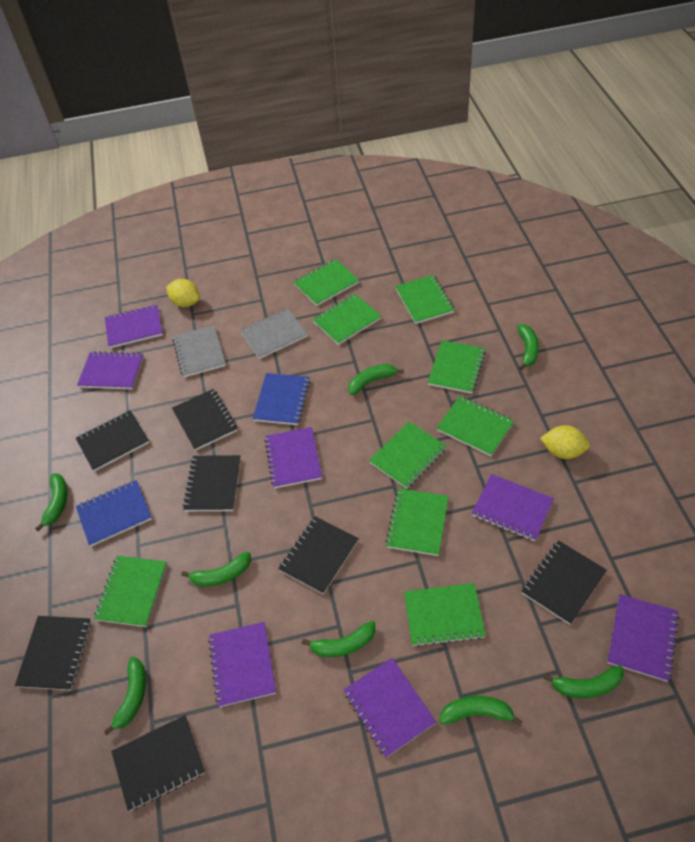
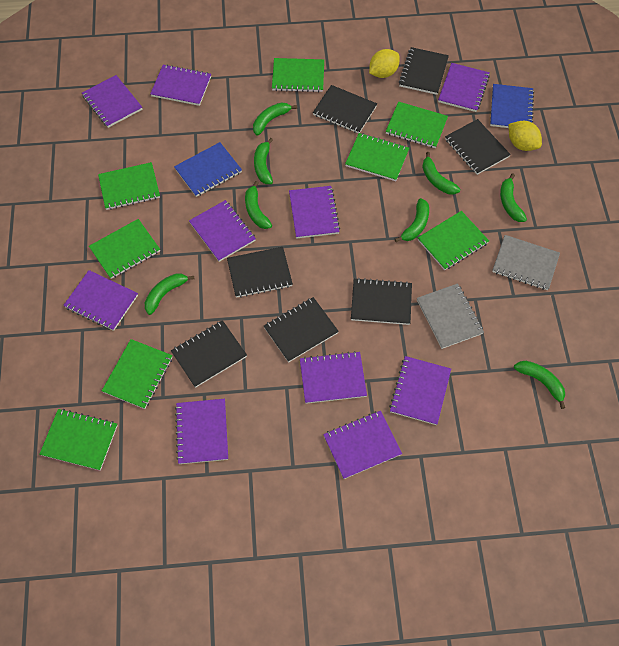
green notebook: 9 -> 8
purple notebook: 7 -> 10

